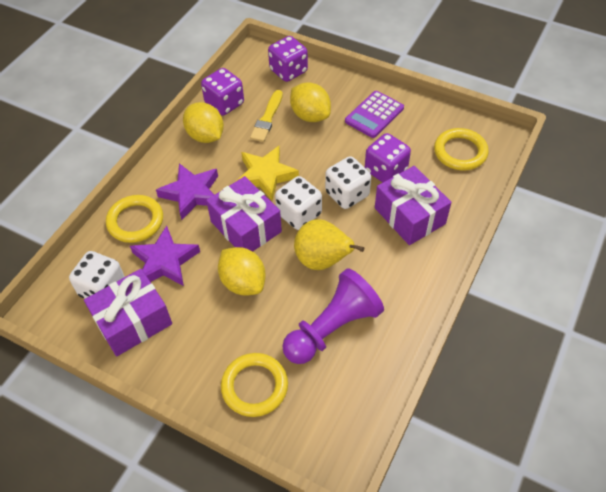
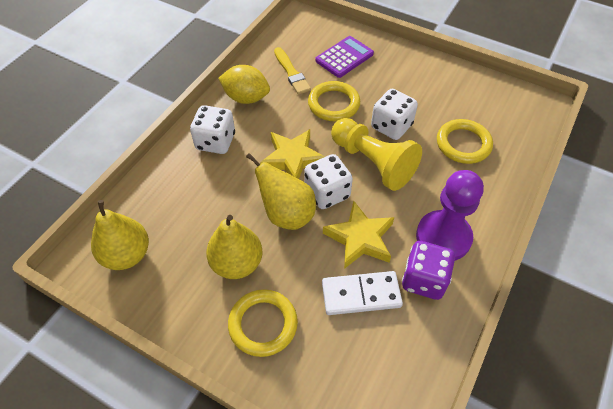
purple dice: 3 -> 1
purple gift: 3 -> 0
purple star: 2 -> 0
white domino: 0 -> 1
yellow lemon: 3 -> 1
yellow pawn: 0 -> 1
yellow pear: 1 -> 3
yellow star: 1 -> 2

